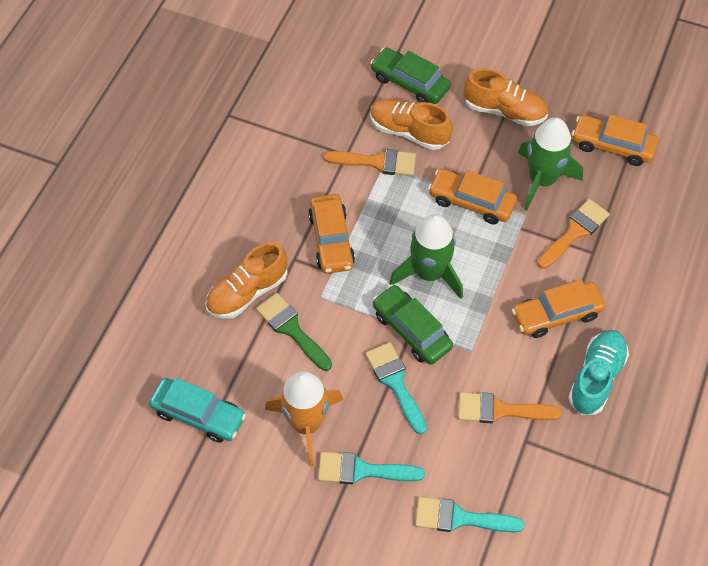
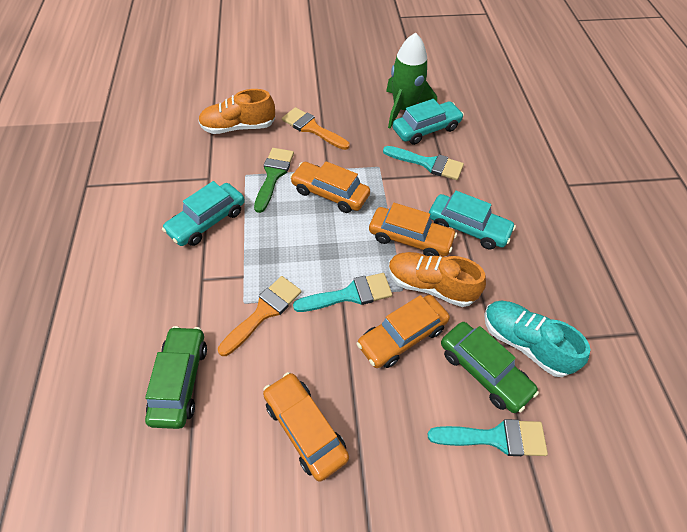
green rocket: 2 -> 1
orange brush: 3 -> 2
orange rocket: 1 -> 0
orange shoe: 3 -> 2
turquoise car: 1 -> 3

